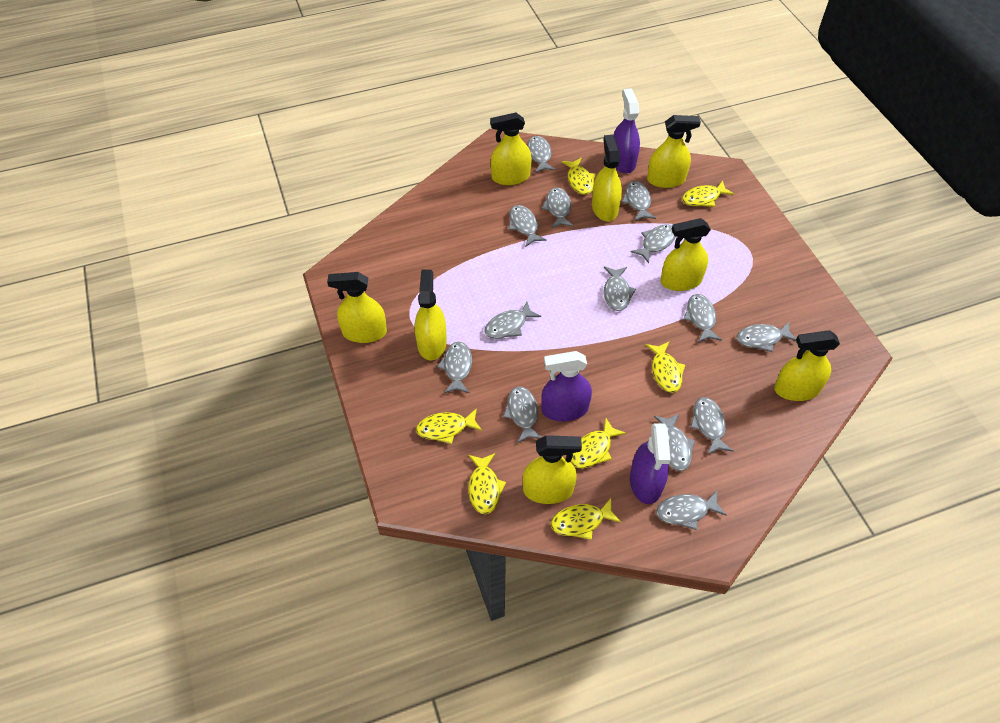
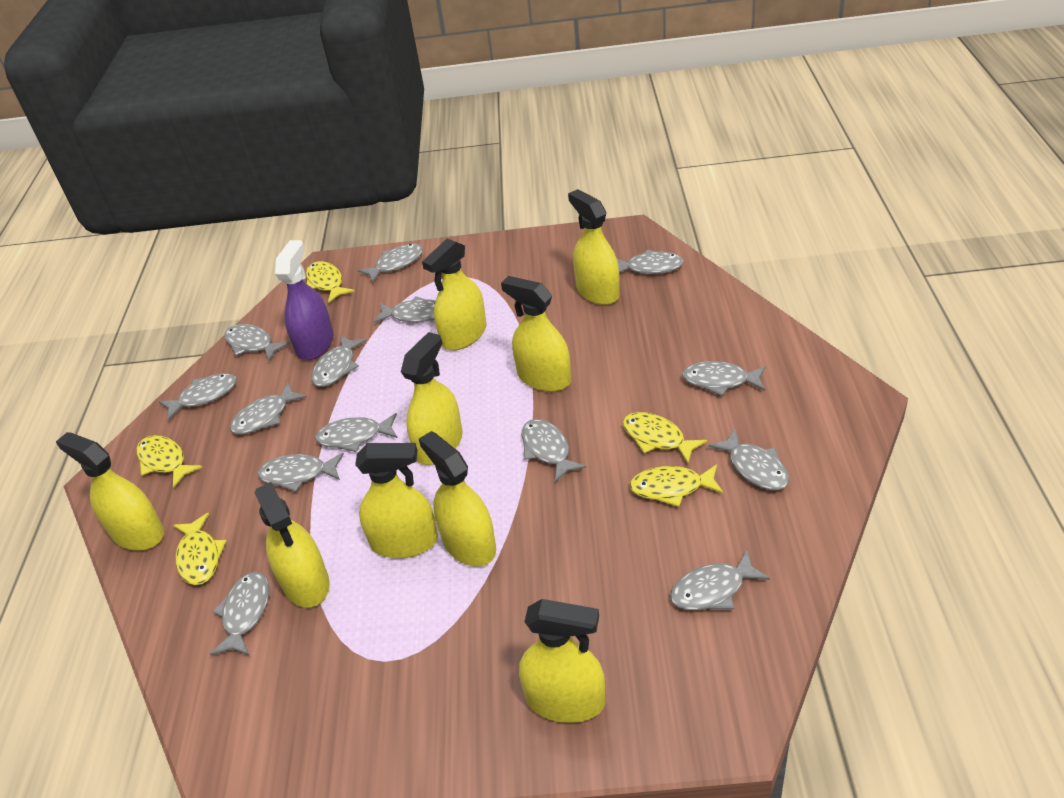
purple spray bottle: 3 -> 1
yellow fish: 7 -> 5
yellow spray bottle: 8 -> 9

